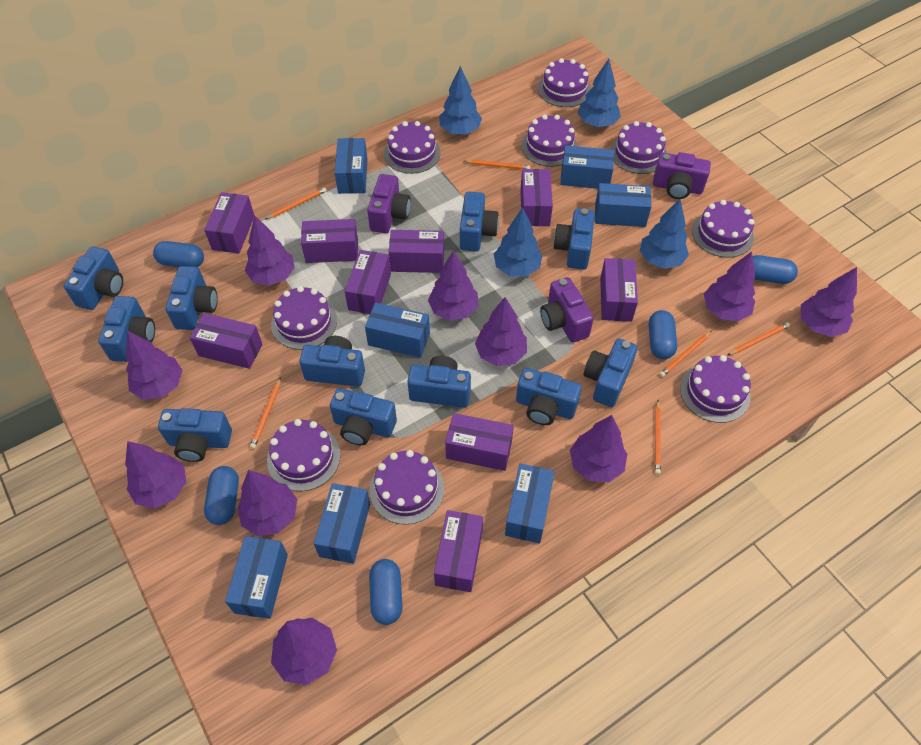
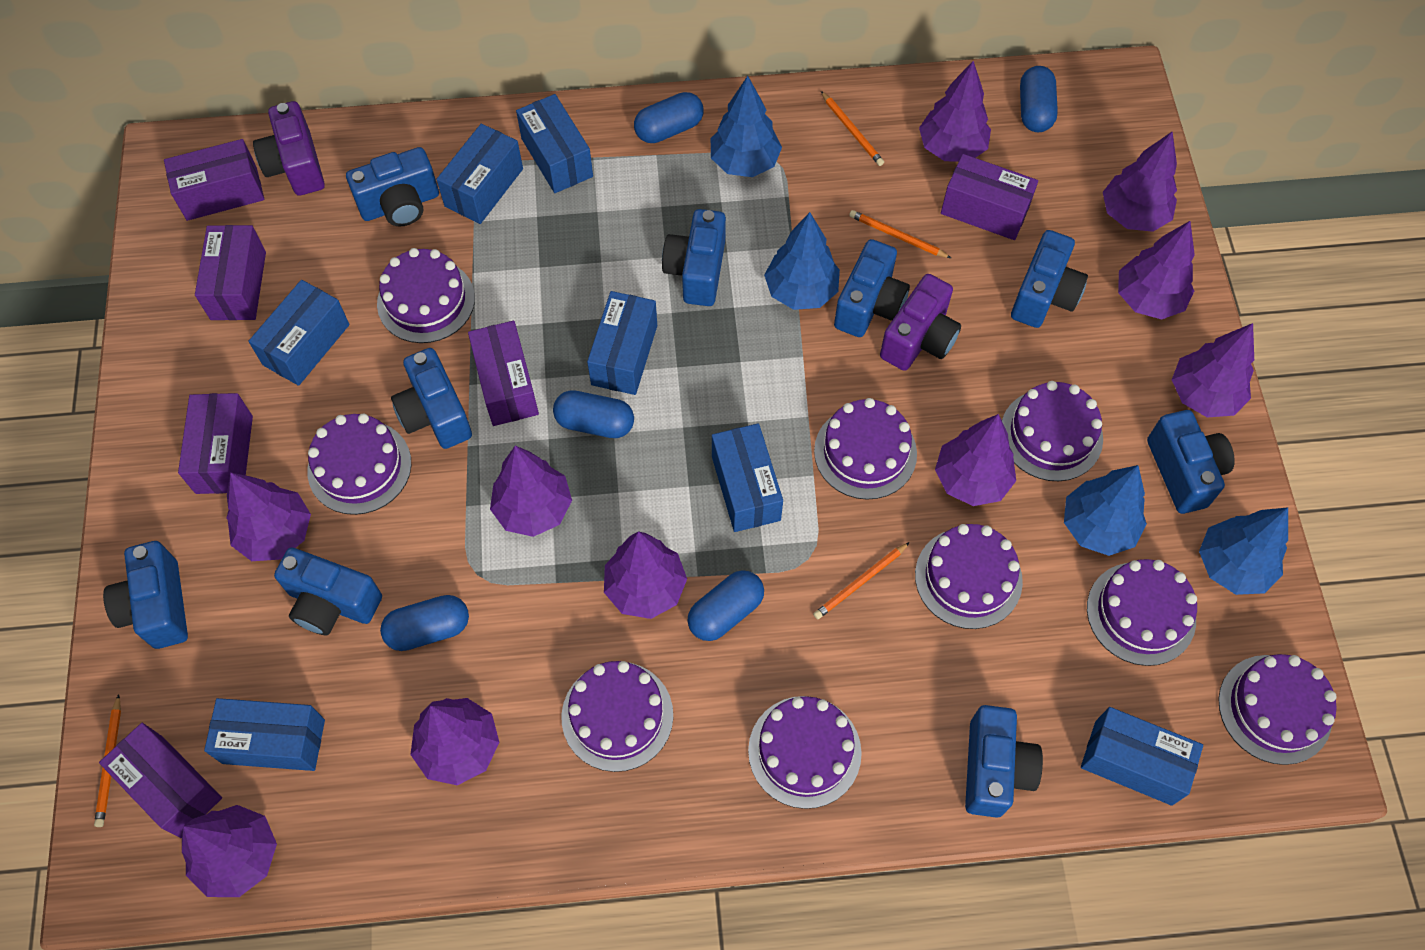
blue camera: 11 -> 9
orange pencil: 6 -> 4
purple box: 9 -> 6
purple camera: 3 -> 2

